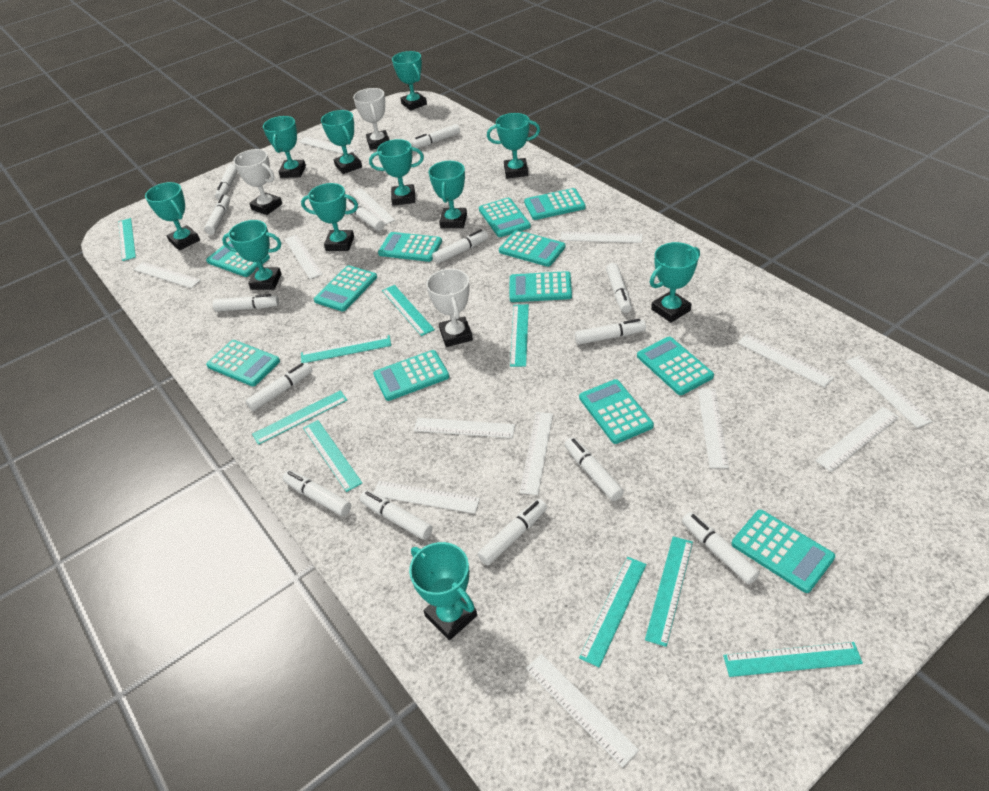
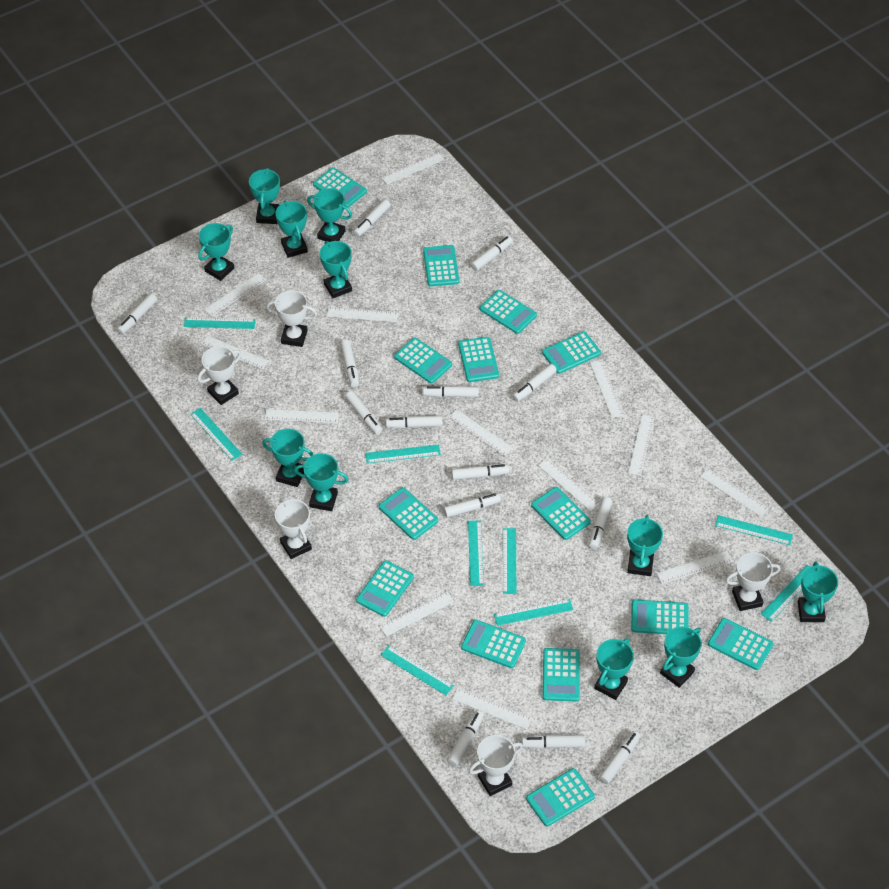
turquoise calculator: 12 -> 14
white trophy: 3 -> 5

